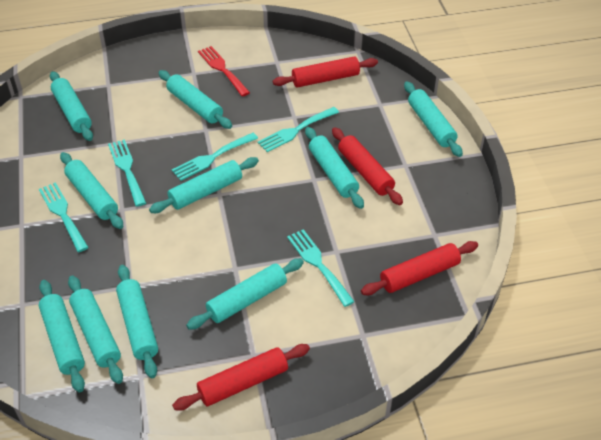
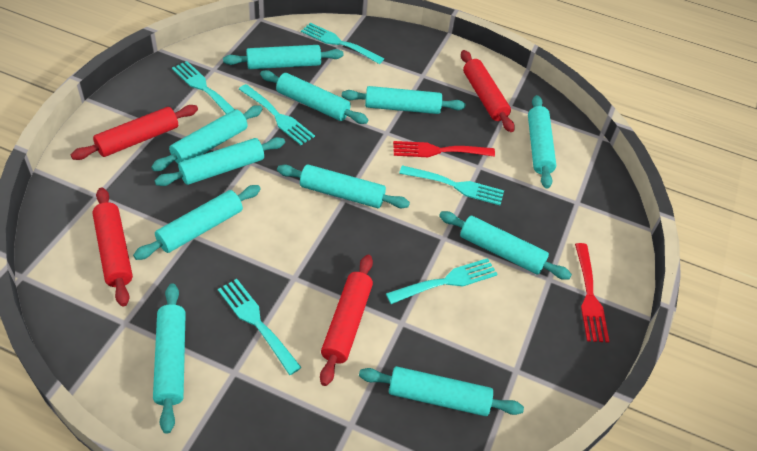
red fork: 1 -> 2
turquoise fork: 5 -> 6
turquoise rolling pin: 10 -> 11

